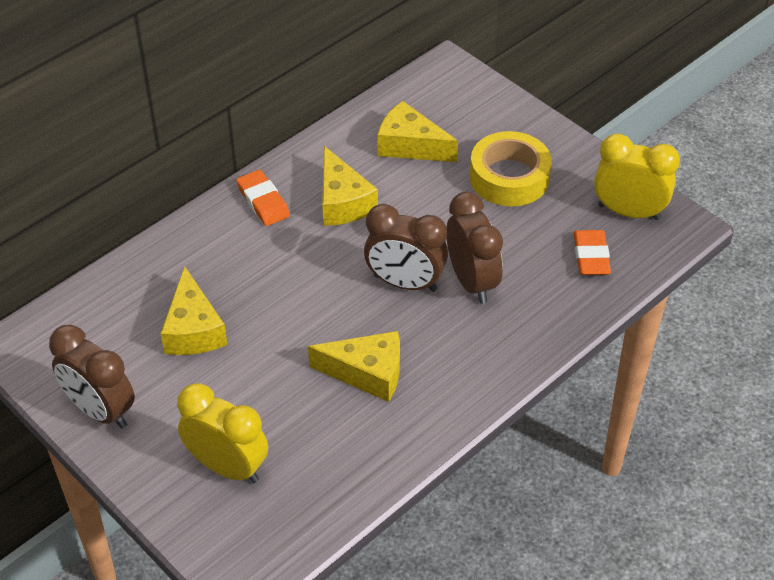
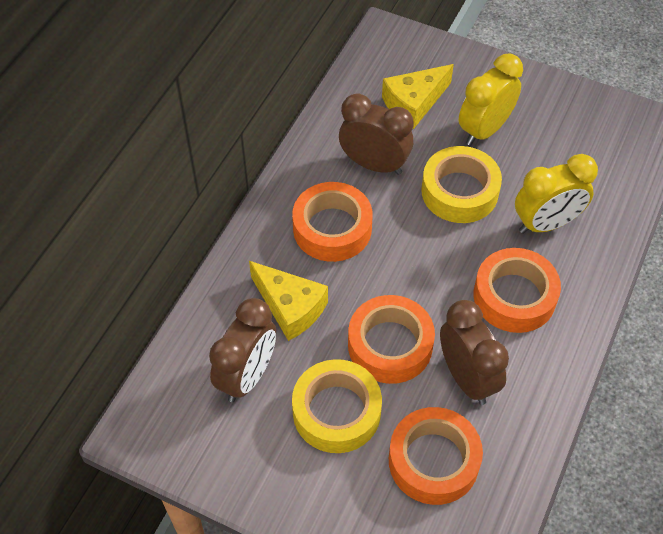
orange eraser: 2 -> 0
orange tape: 0 -> 4
yellow cheese: 4 -> 2
yellow tape: 1 -> 2

